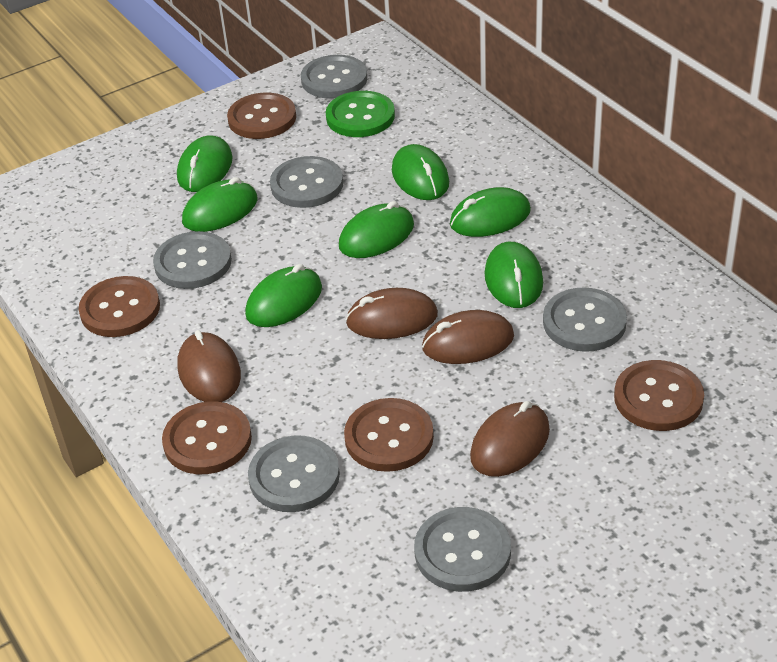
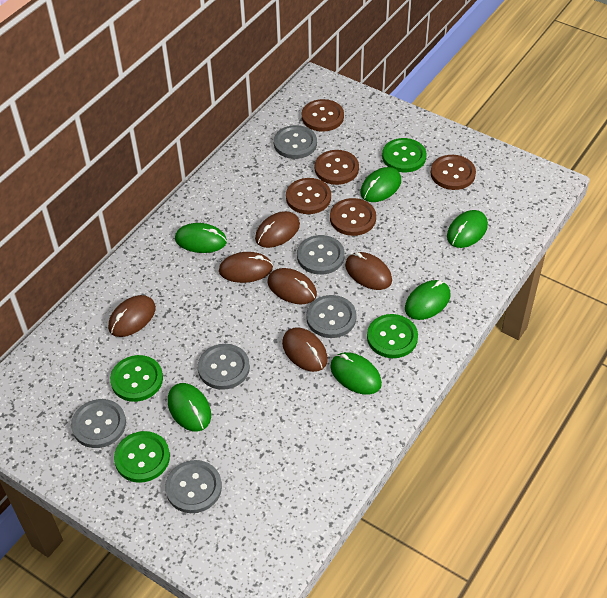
brown mouse: 4 -> 6
green button: 1 -> 4
green mouse: 7 -> 6

